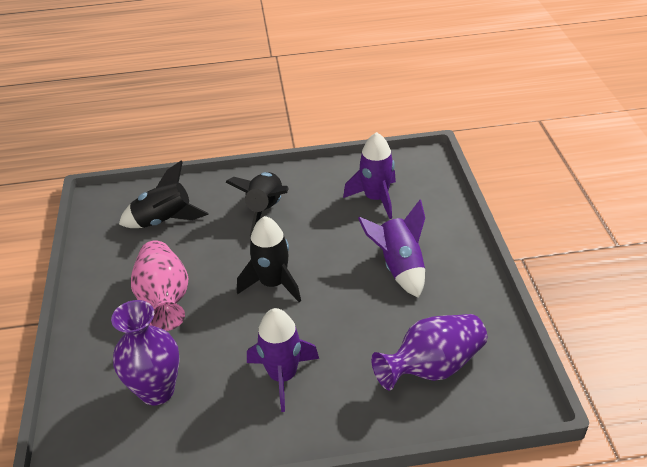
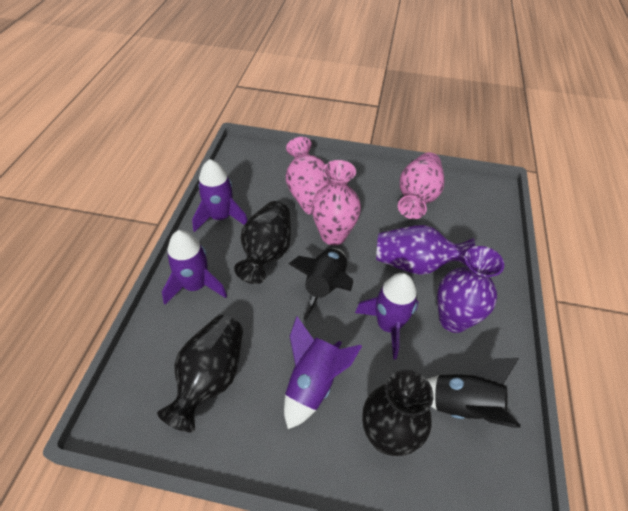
black rocket: 3 -> 2
black vase: 0 -> 3
pink vase: 1 -> 3
purple rocket: 3 -> 4

